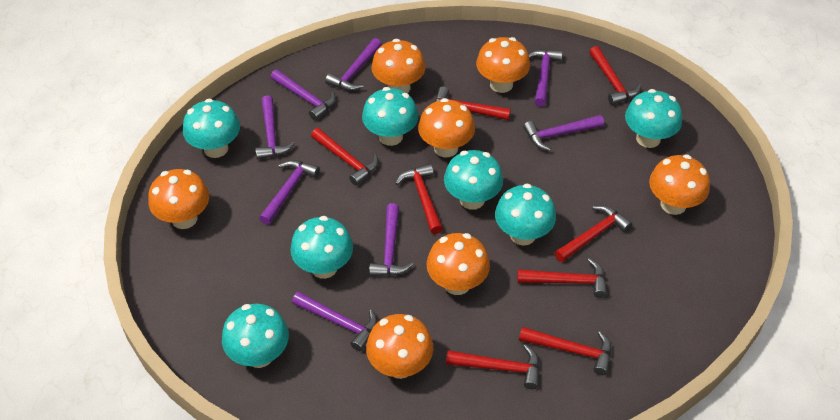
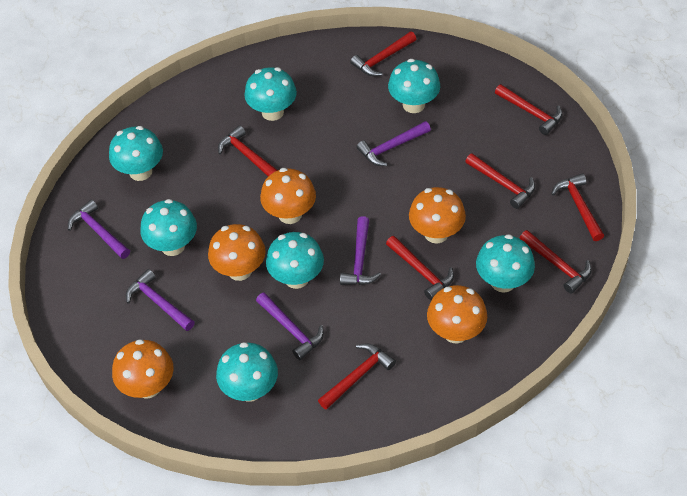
orange mushroom: 7 -> 5
purple hammer: 8 -> 5

